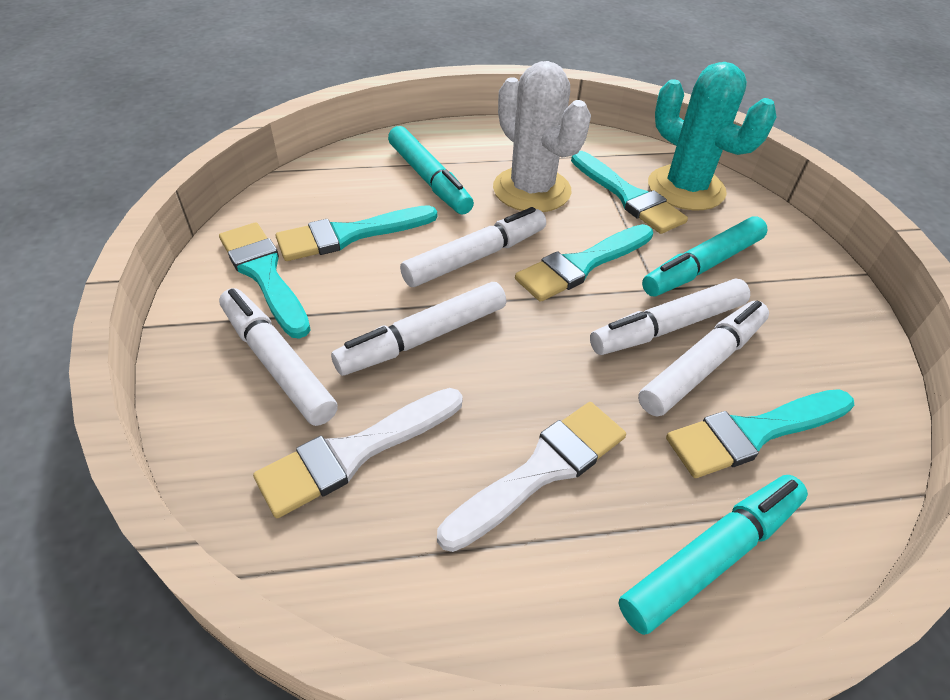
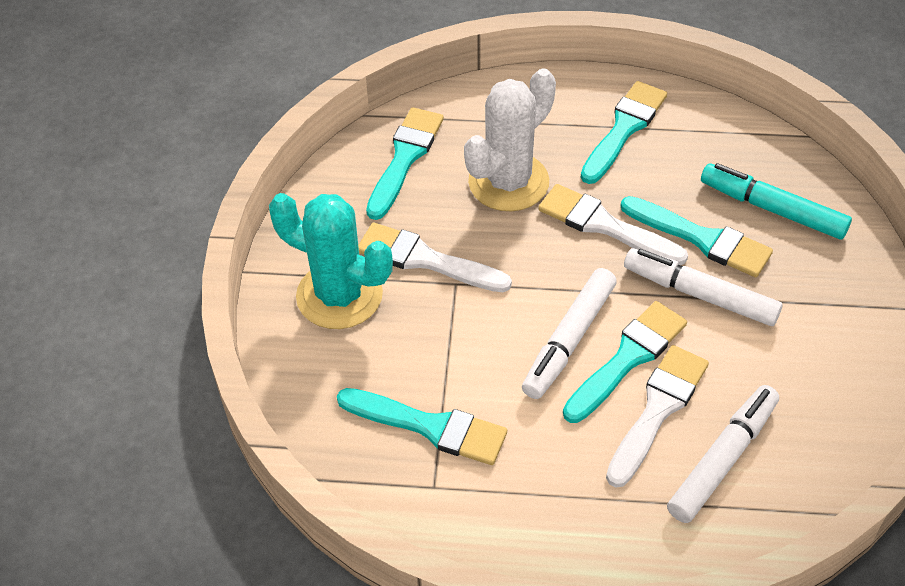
turquoise marker: 3 -> 1
white brush: 2 -> 3
white marker: 5 -> 3

